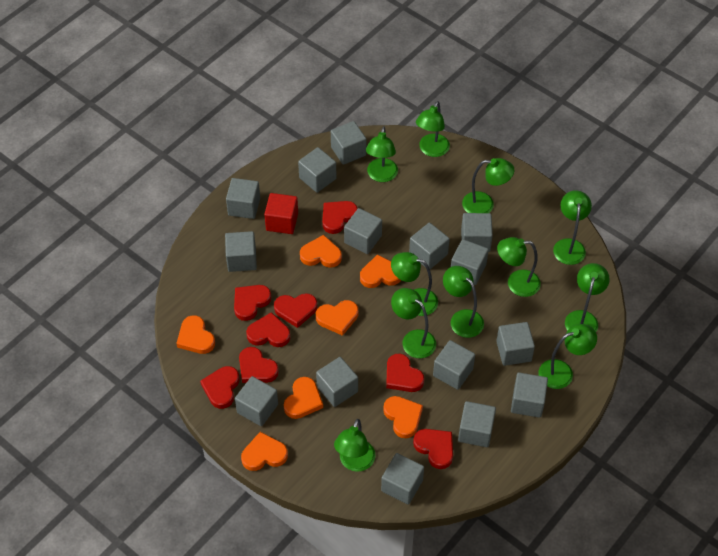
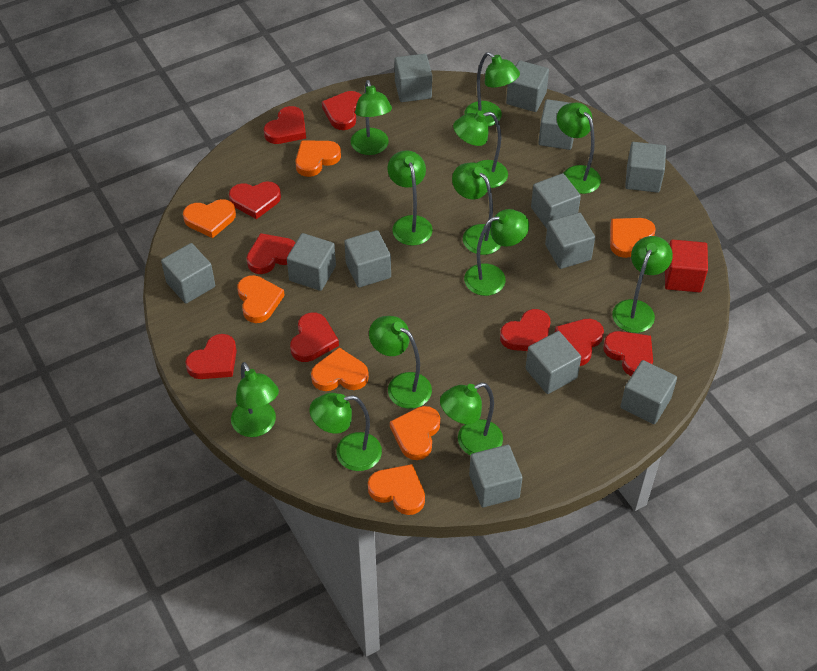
green lamp: 11 -> 12
grey cube: 15 -> 12
red heart: 8 -> 9

